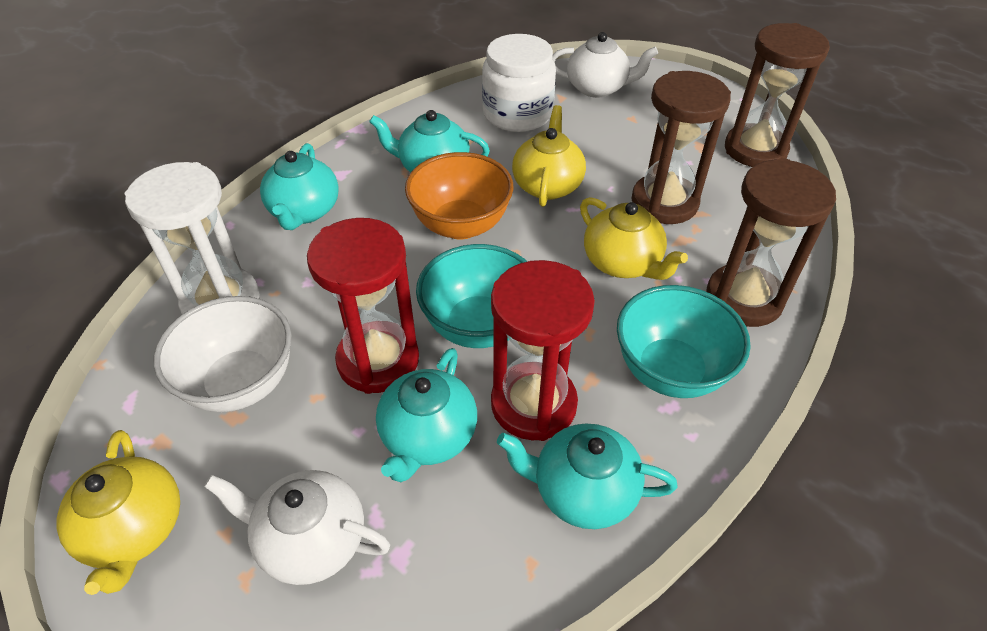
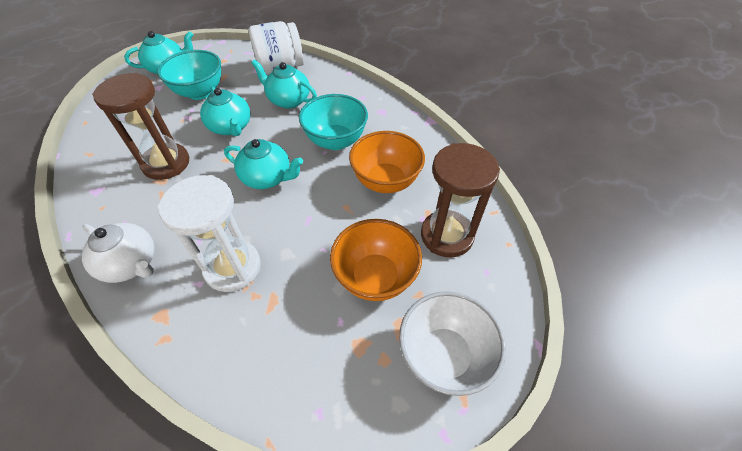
brown hourglass: 3 -> 2
orange bowl: 1 -> 2
red hourglass: 2 -> 0
white teapot: 2 -> 1
yellow teapot: 3 -> 0

